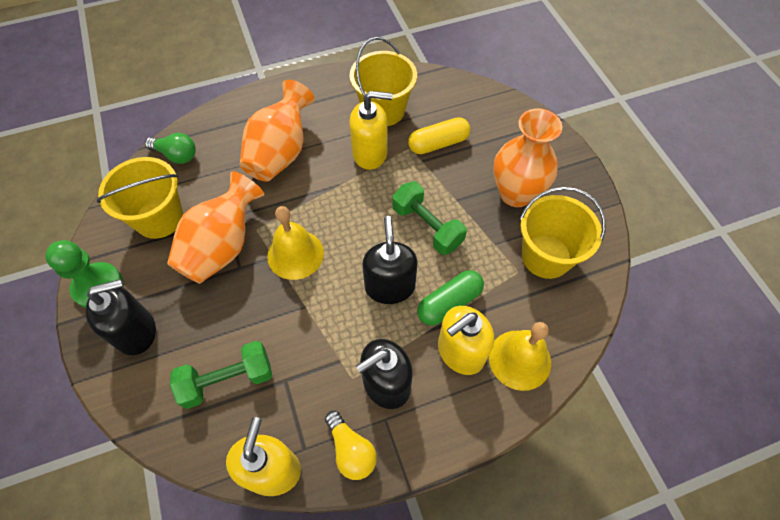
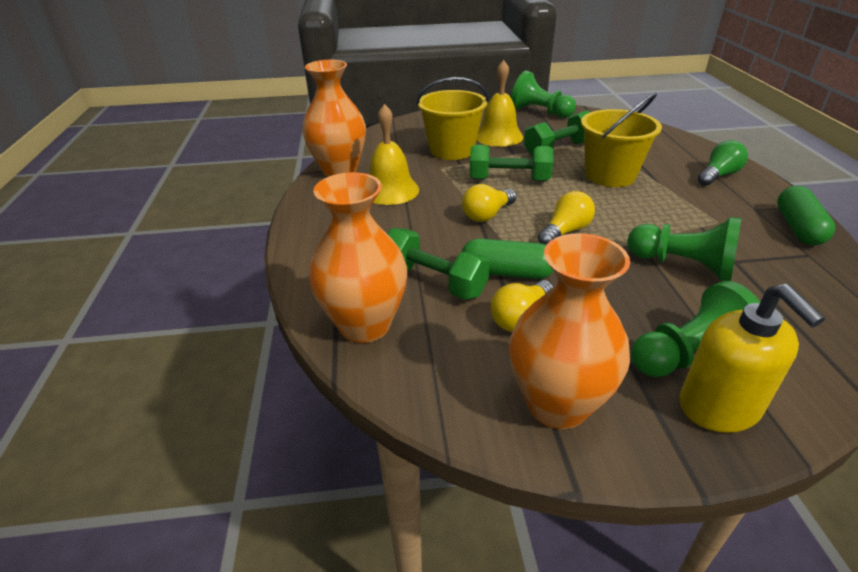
black soap dispenser: 3 -> 0
green capsule: 1 -> 2
green dumbbell: 2 -> 3
green pawn: 1 -> 3
yellow bucket: 3 -> 2
yellow capsule: 1 -> 0
yellow light bulb: 1 -> 3
yellow soap dispenser: 3 -> 1

